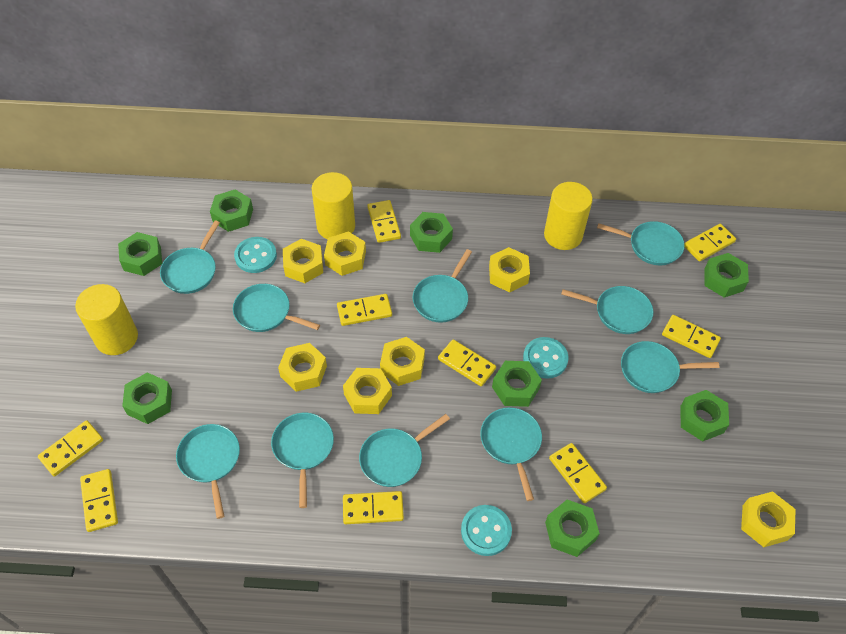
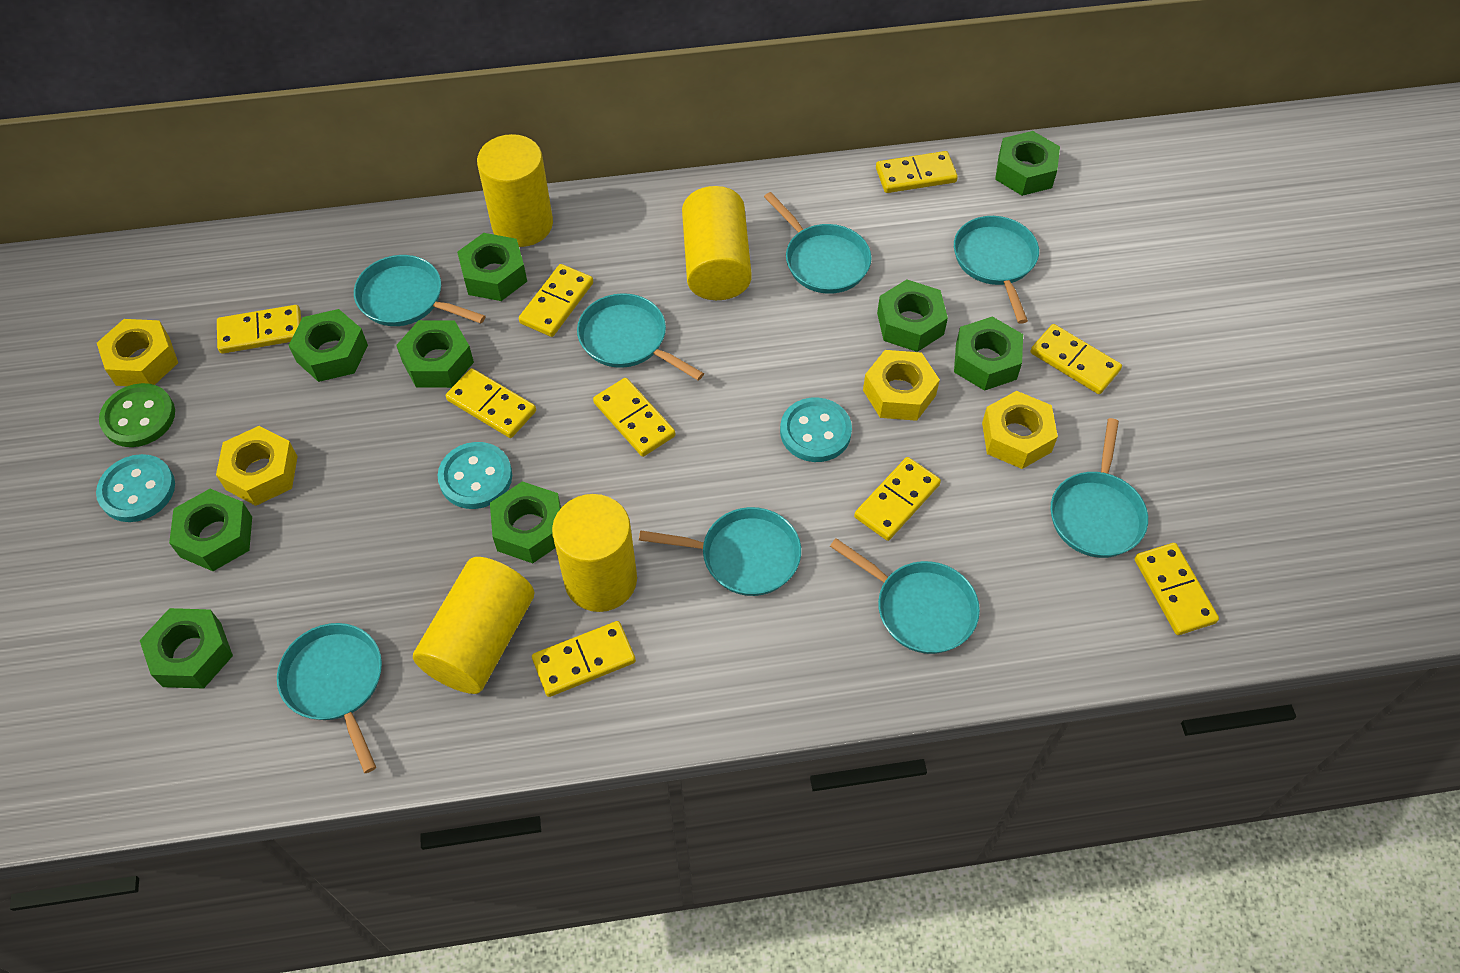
green button: 0 -> 1
green nut: 8 -> 9
turquoise pan: 10 -> 8
yellow cylinder: 3 -> 4
yellow nut: 7 -> 4

